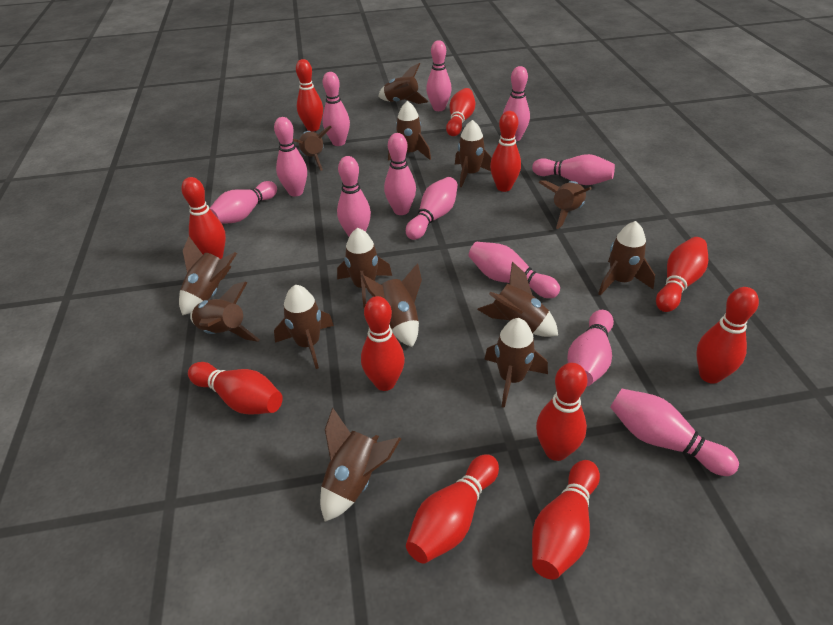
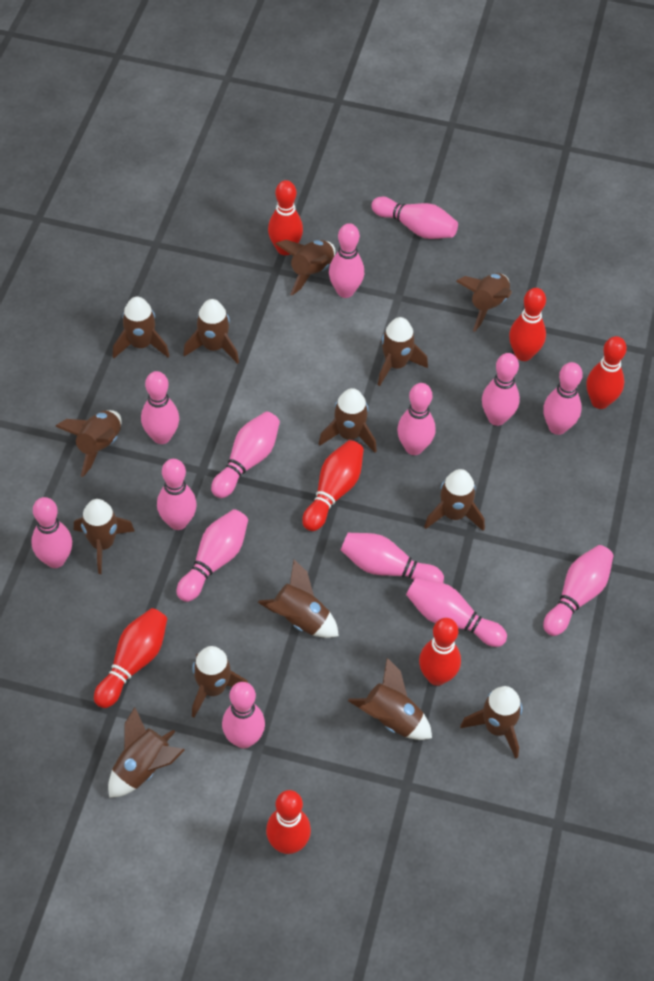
pink bowling pin: 12 -> 14
red bowling pin: 11 -> 7

